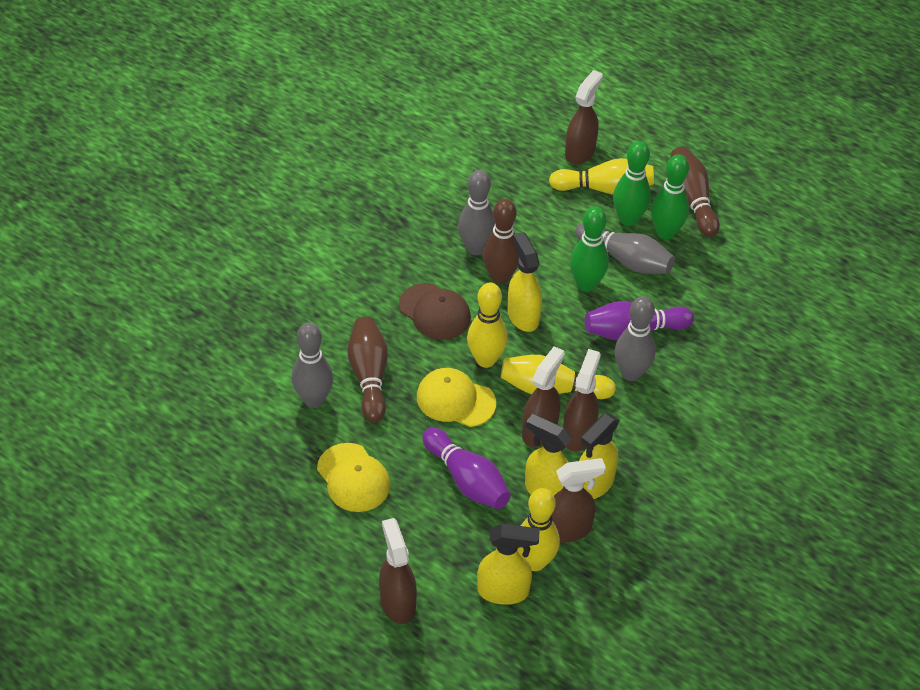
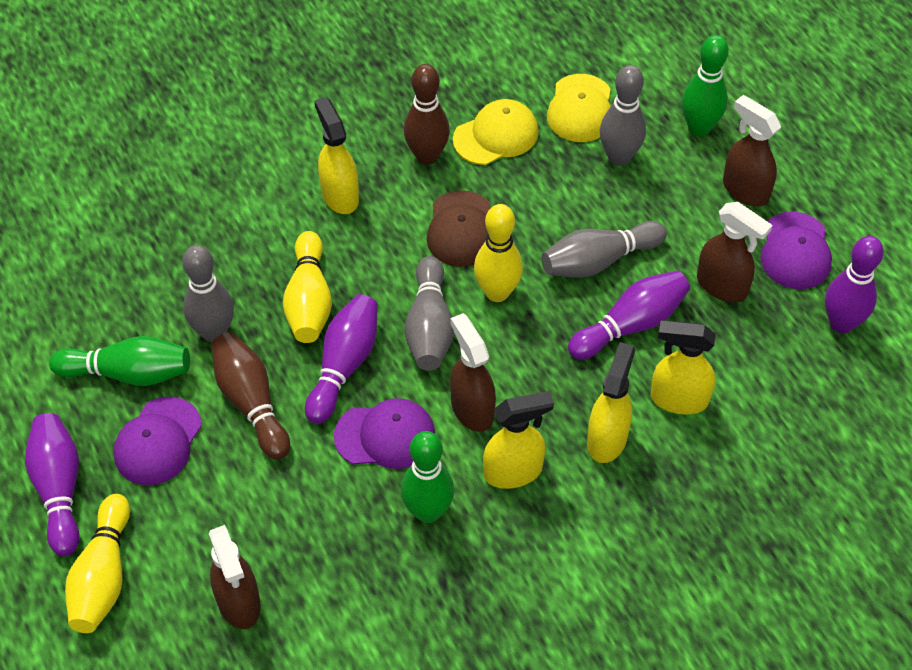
brown bowling pin: 3 -> 2
brown spray bottle: 5 -> 4
purple bowling pin: 2 -> 4
purple cap: 0 -> 3
yellow bowling pin: 4 -> 3

